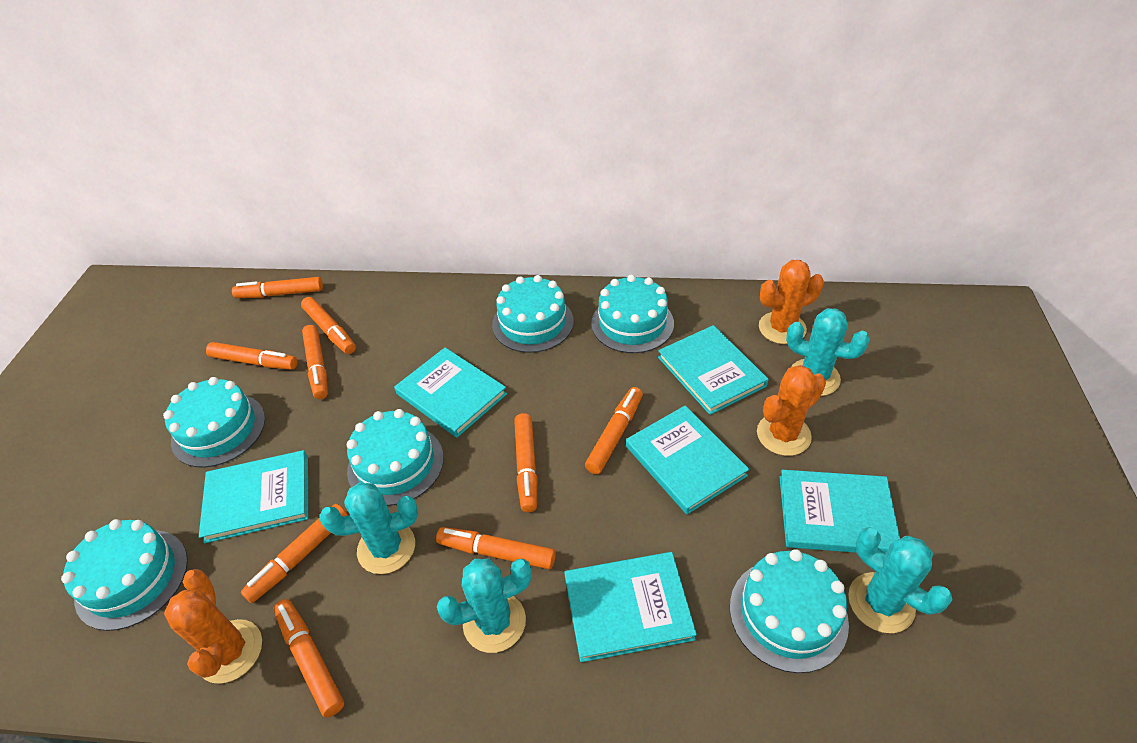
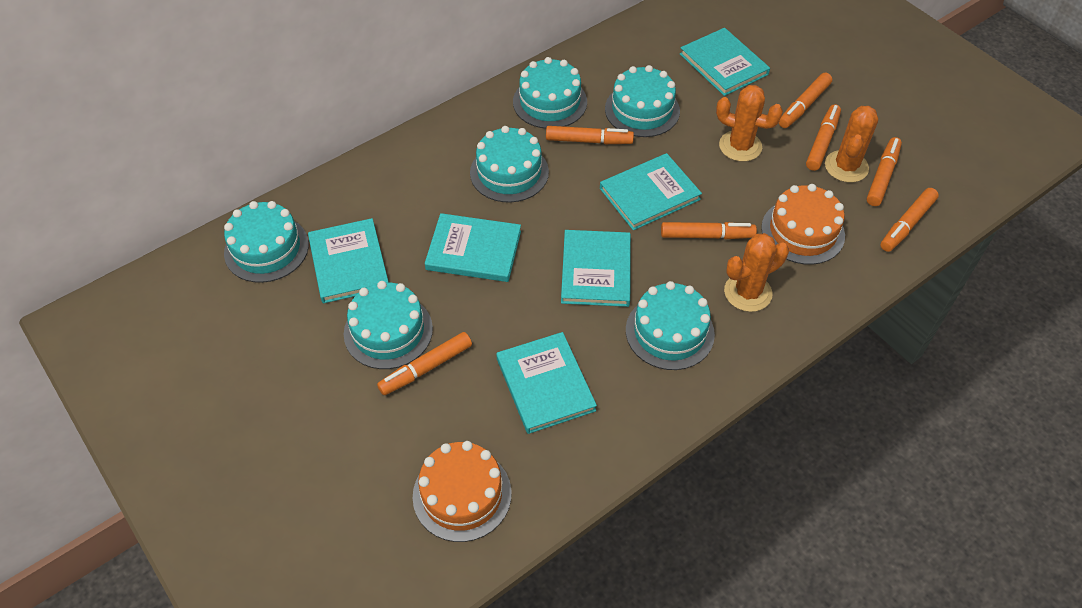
orange cake: 0 -> 2
orange marker: 9 -> 7
turquoise cactus: 4 -> 0

